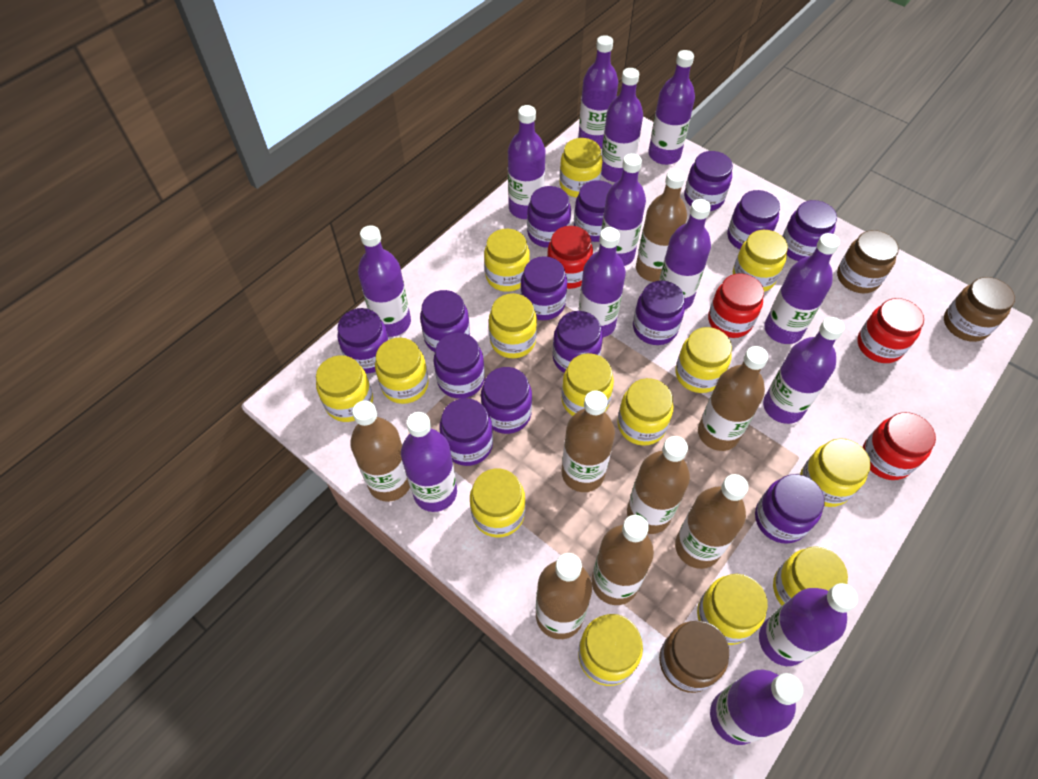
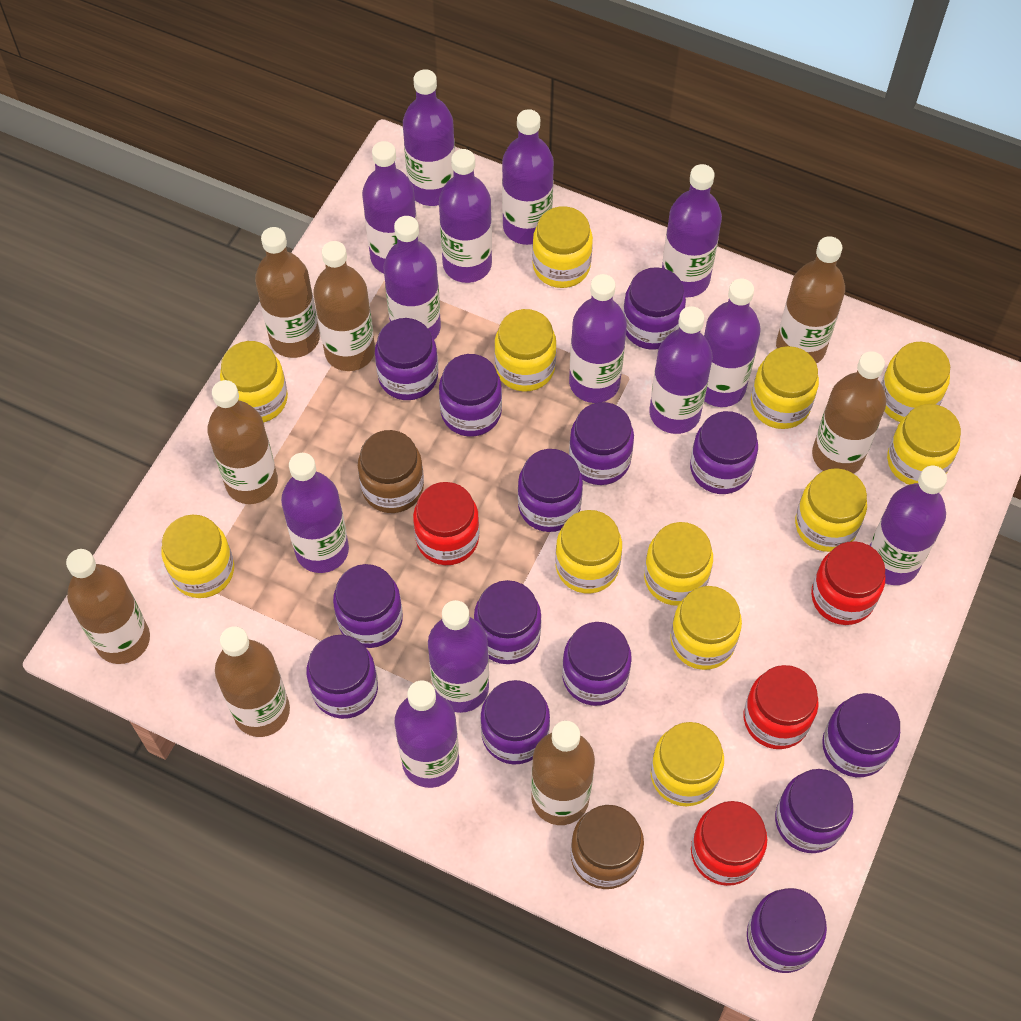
brown jar: 3 -> 2
yellow jar: 14 -> 12

